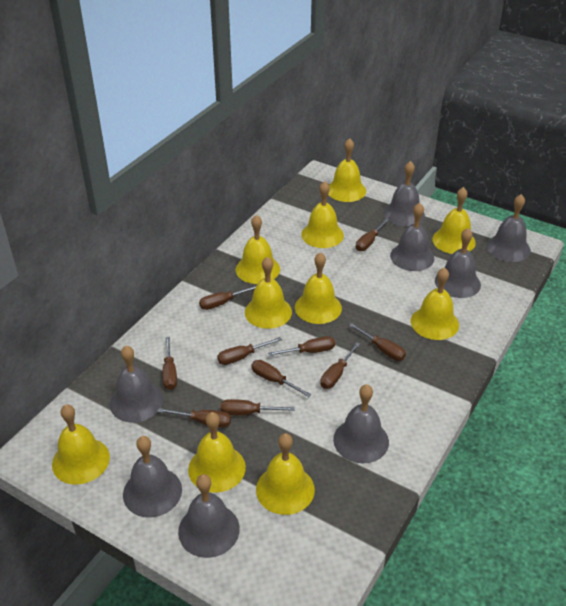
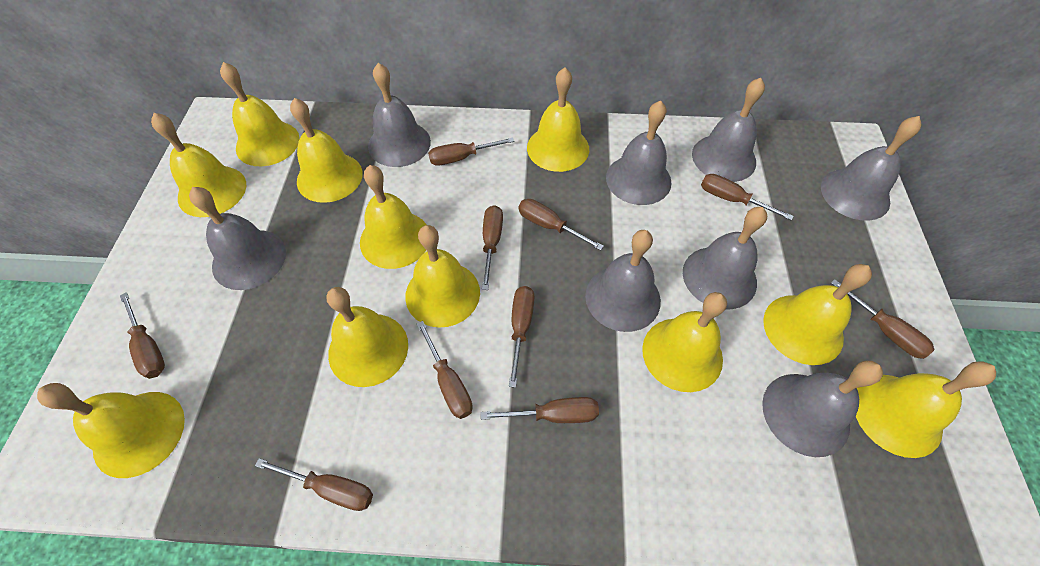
yellow bell: 10 -> 11

